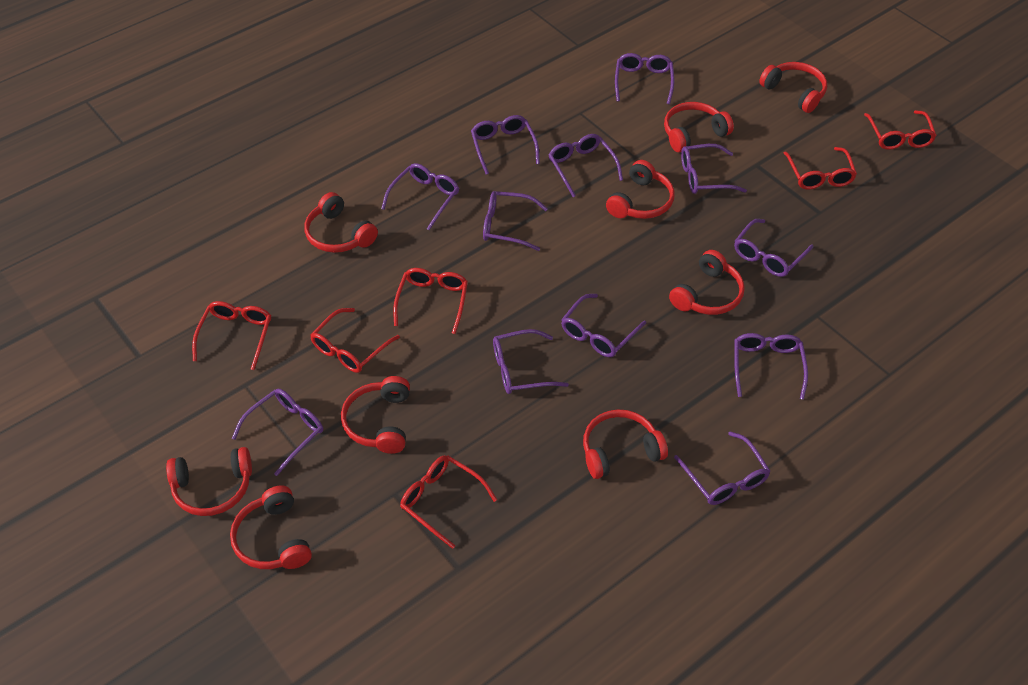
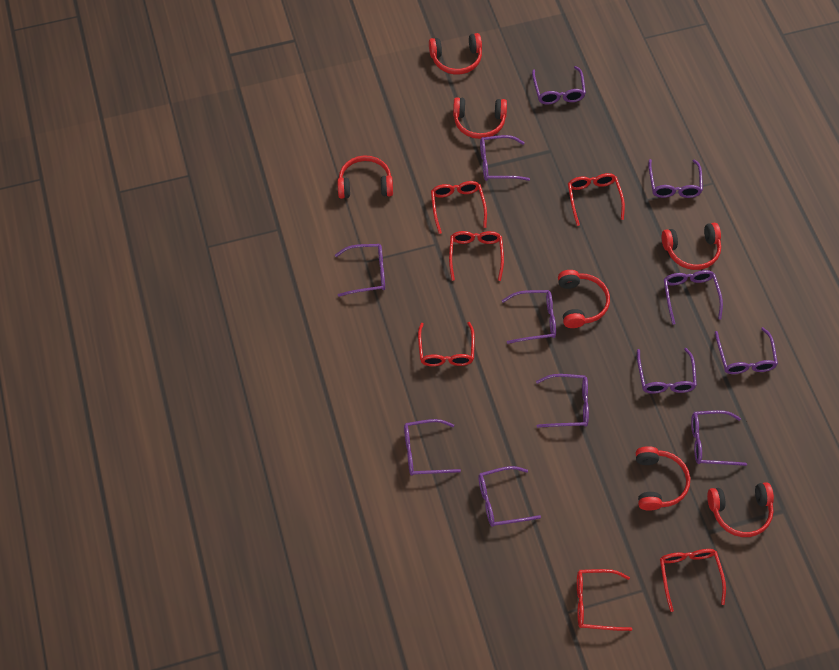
red headphones: 9 -> 7

